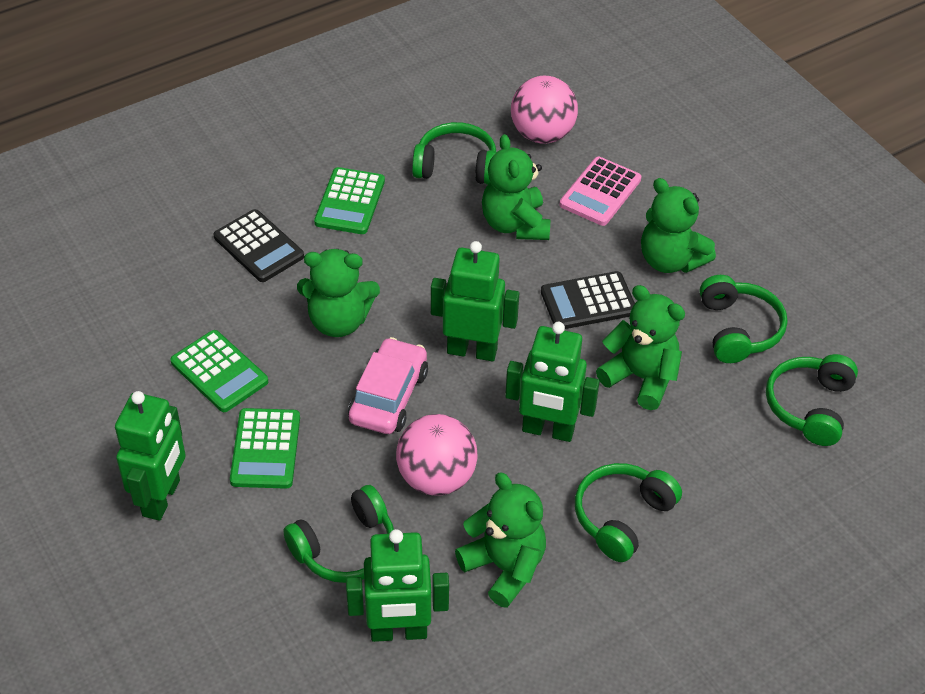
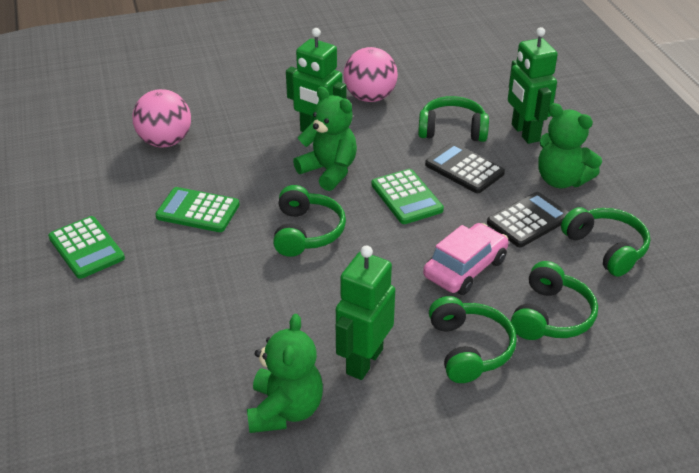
green robot: 4 -> 3
green teddy bear: 5 -> 3
pink calculator: 1 -> 0

